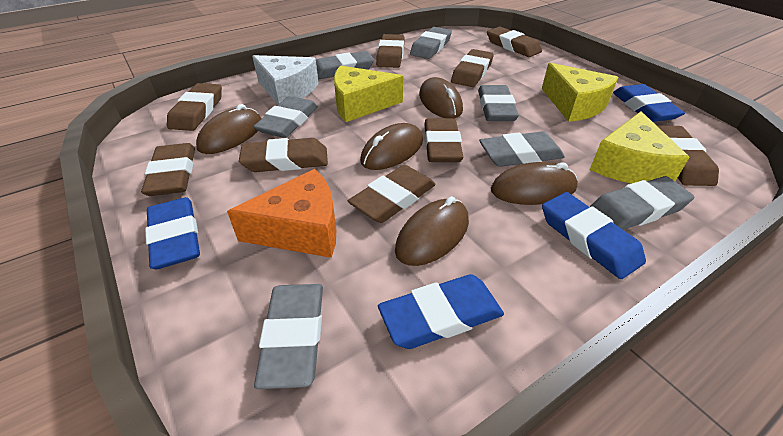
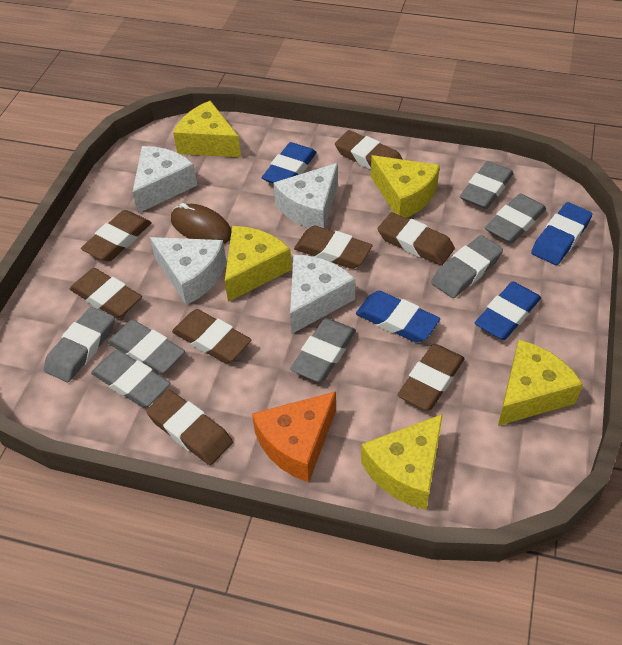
brown eraser: 9 -> 8
brown mouse: 5 -> 1
white cheese: 1 -> 4
yellow cheese: 3 -> 5

